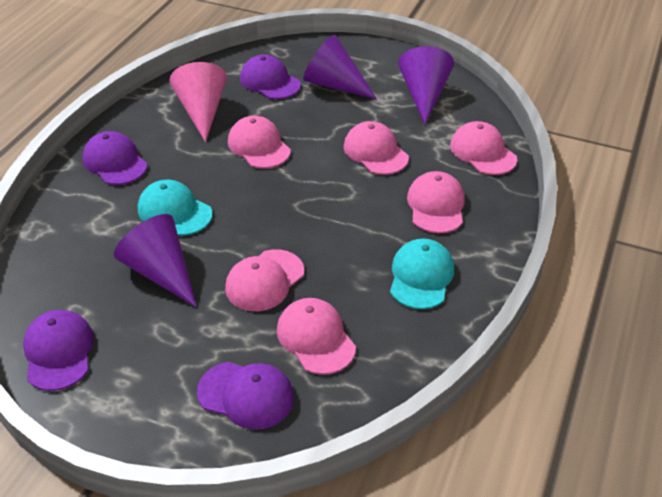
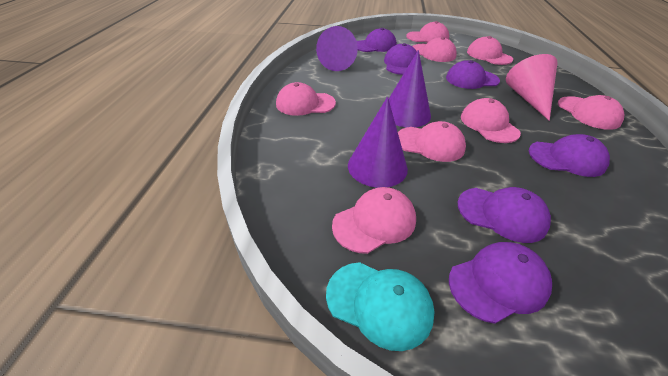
pink cap: 6 -> 8
purple cap: 4 -> 6
turquoise cap: 2 -> 1

